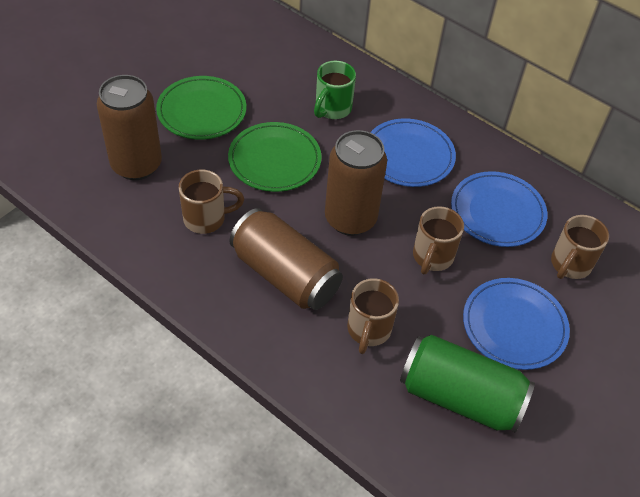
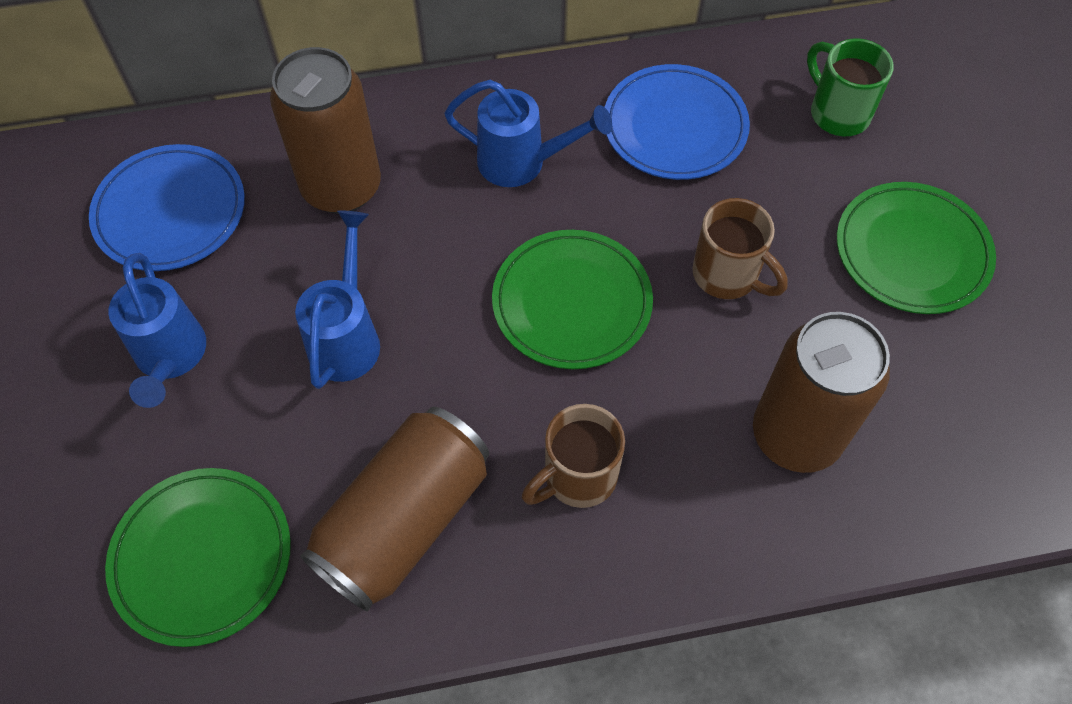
blue plate: 3 -> 2
blue watering can: 0 -> 3
brown mug: 4 -> 2
green can: 1 -> 0
green plate: 2 -> 3

